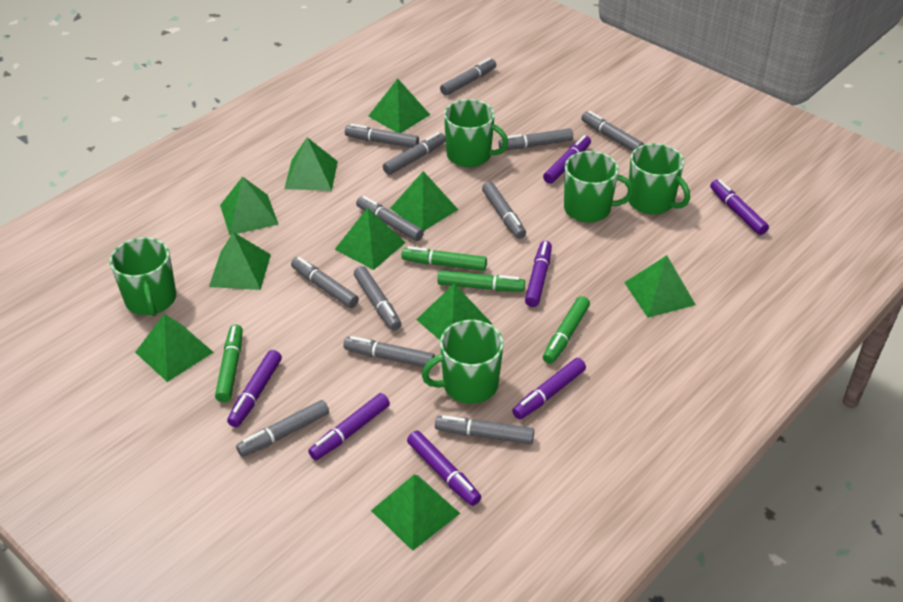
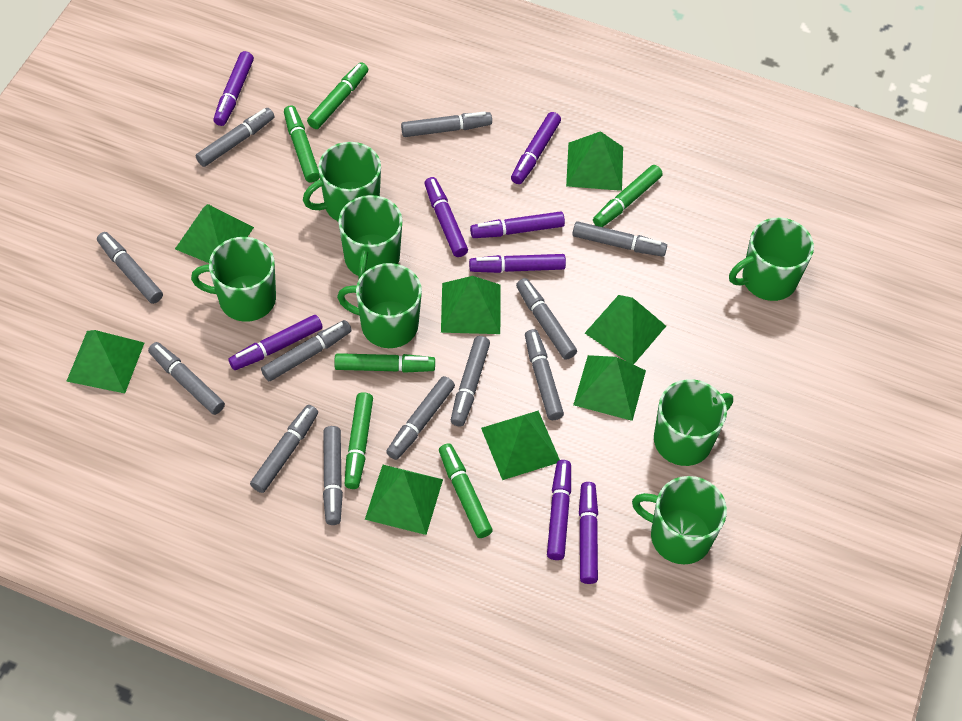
green marker: 4 -> 6
green mug: 5 -> 7
green pyramid: 10 -> 8
purple marker: 7 -> 8

